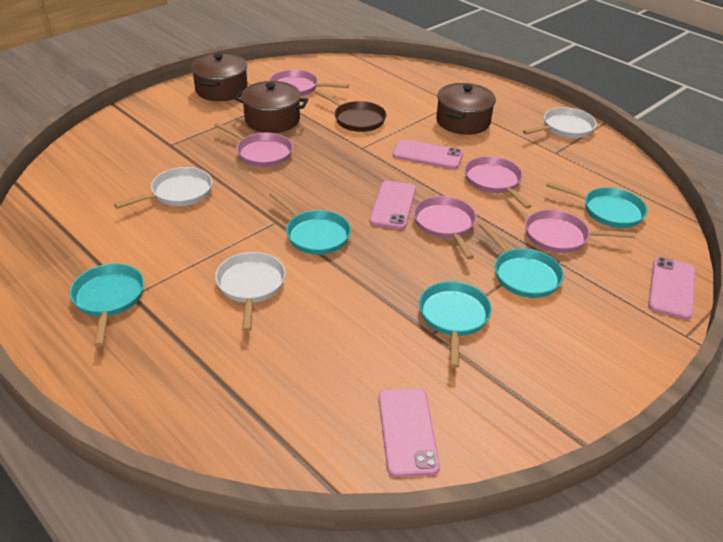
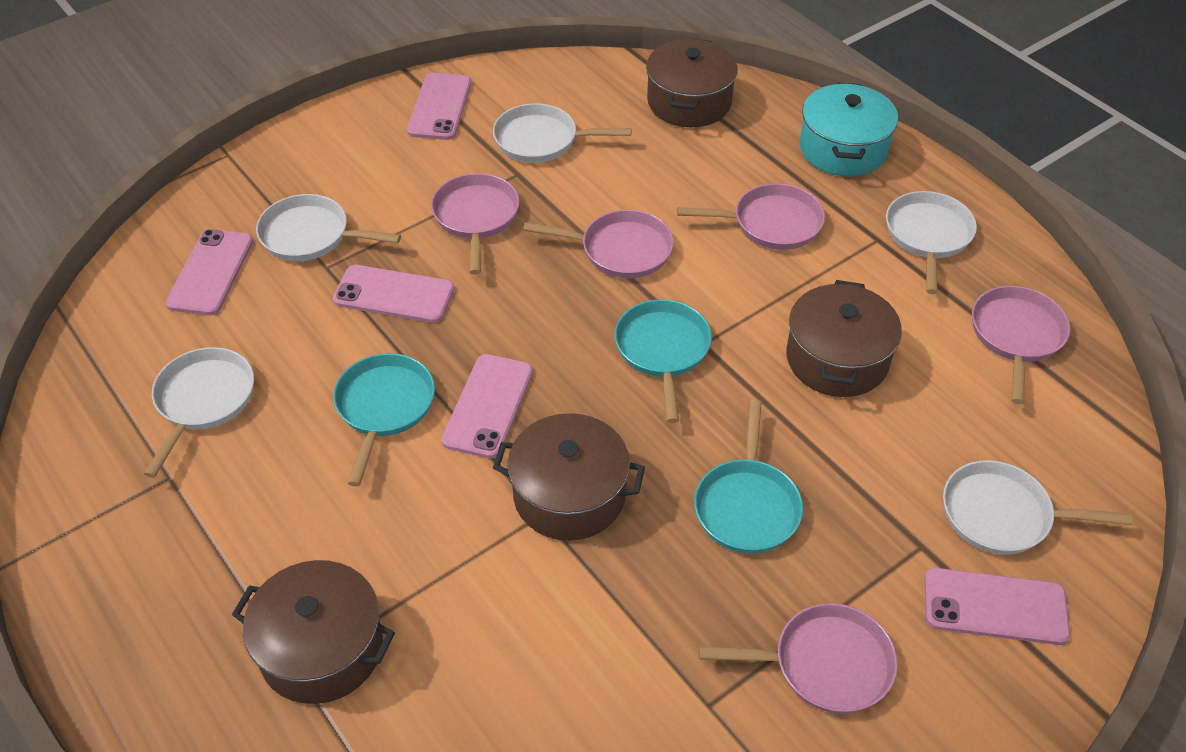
brown pan: 1 -> 0
brown pot: 3 -> 4
pink phone: 4 -> 5
turquoise pan: 5 -> 3
turquoise pot: 0 -> 1
white pan: 3 -> 5

